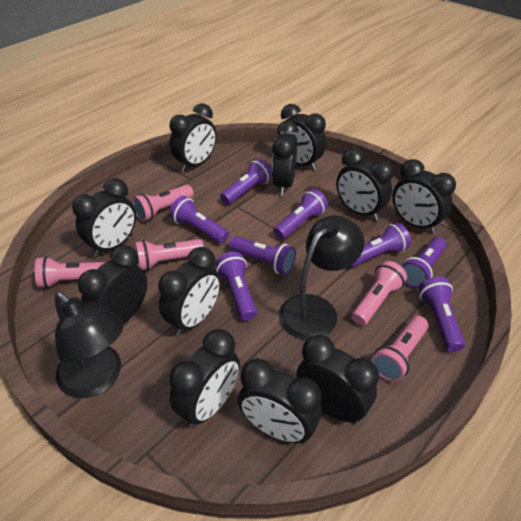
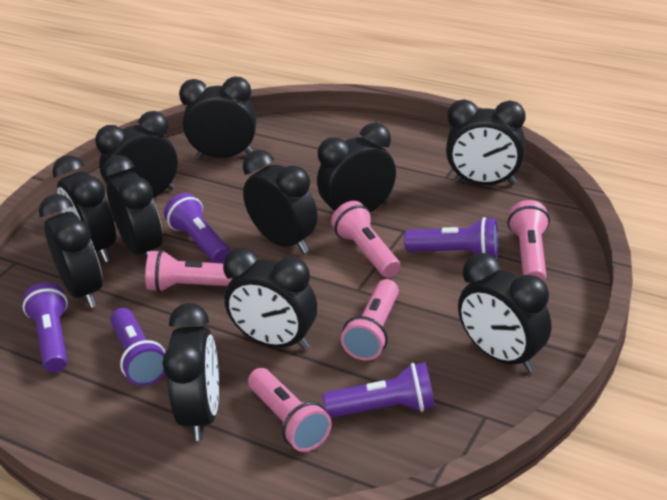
black lamp: 2 -> 0
purple flashlight: 8 -> 5

